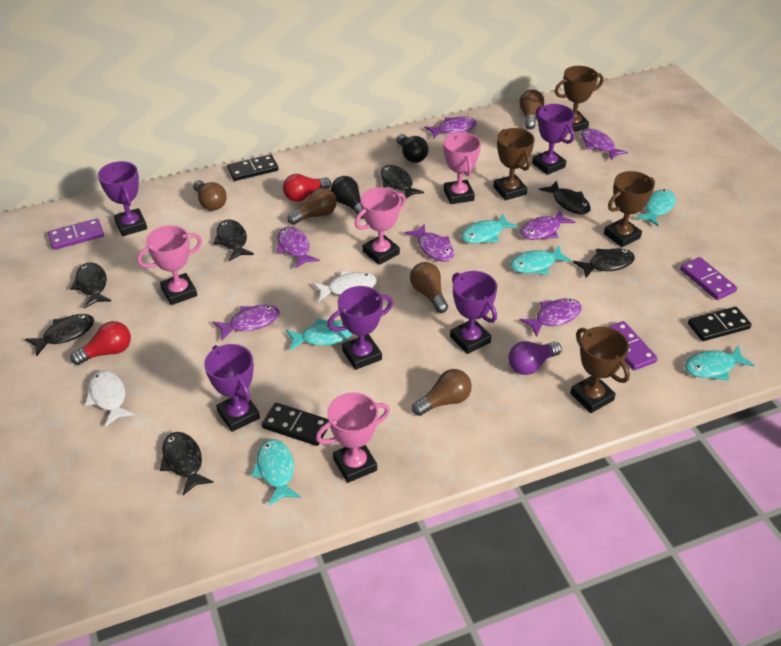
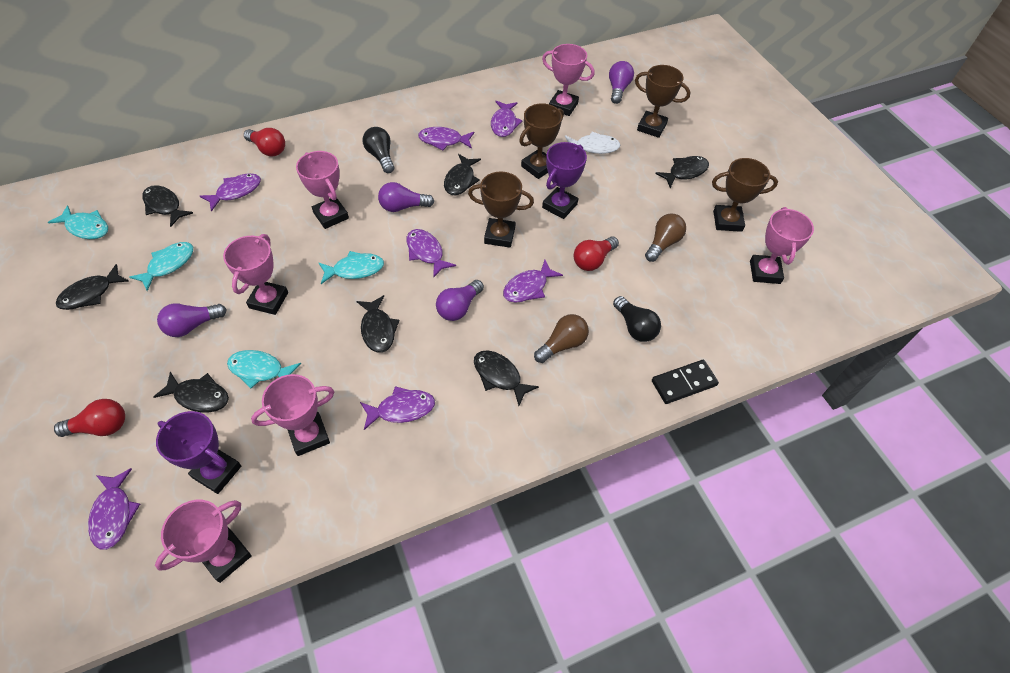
black domino: 3 -> 1
brown light bulb: 5 -> 2
pink trophy: 4 -> 6
purple domino: 3 -> 0
purple light bulb: 1 -> 4
purple trophy: 5 -> 2
red light bulb: 2 -> 3
turquoise fish: 6 -> 4
white fish: 2 -> 1

